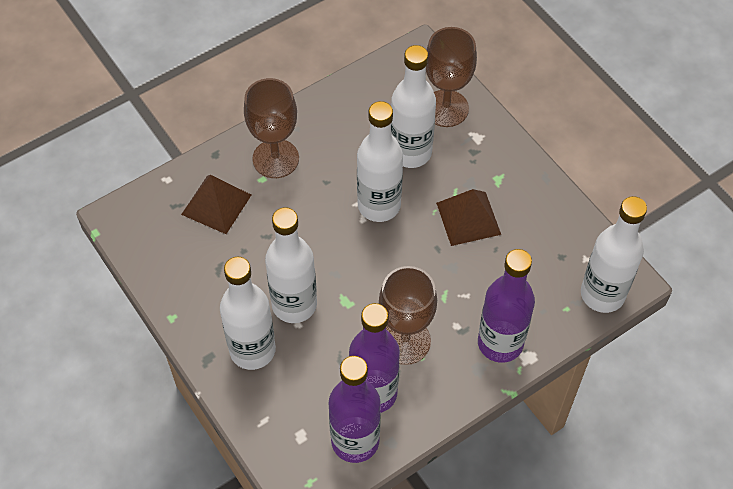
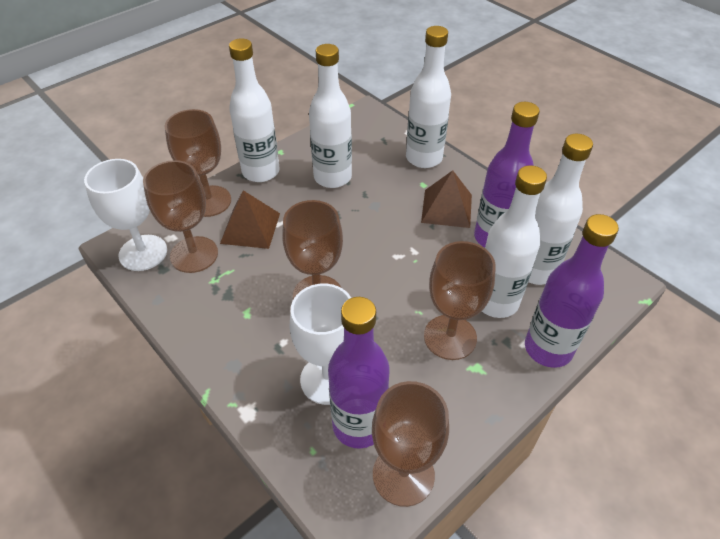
brown goblet: 3 -> 5
white goblet: 0 -> 2

